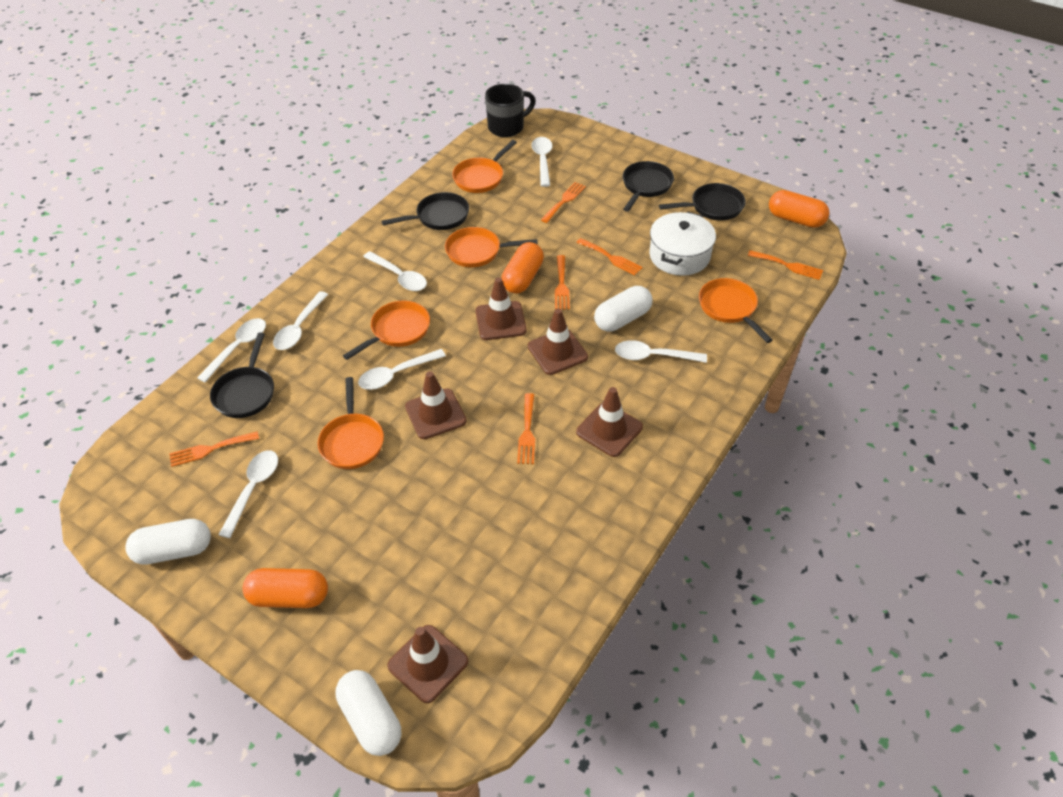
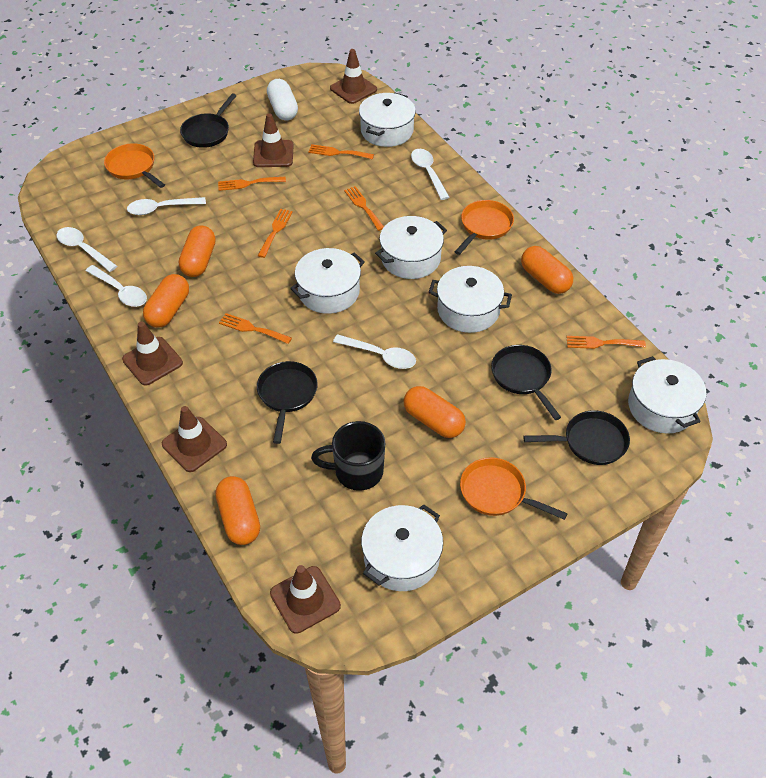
orange capsule: 3 -> 5
orange pan: 5 -> 3
white capsule: 3 -> 1
white pot: 1 -> 6
white spoon: 7 -> 5

